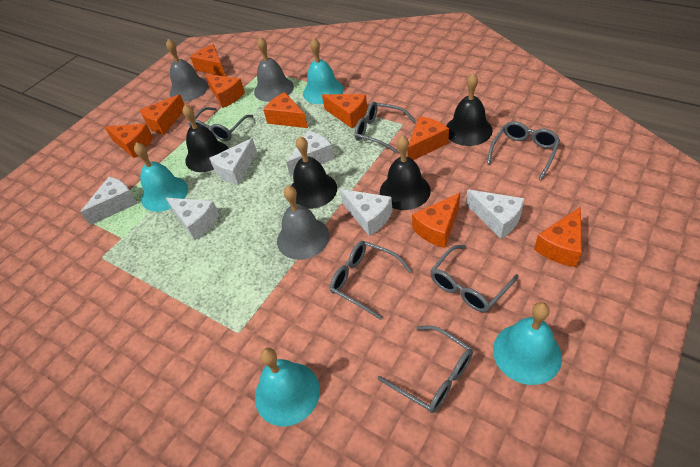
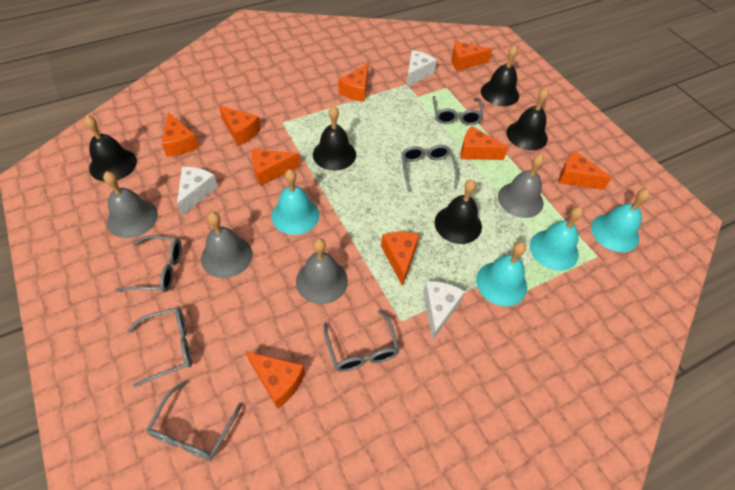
black bell: 4 -> 5
grey bell: 3 -> 4
white cheese: 6 -> 3

